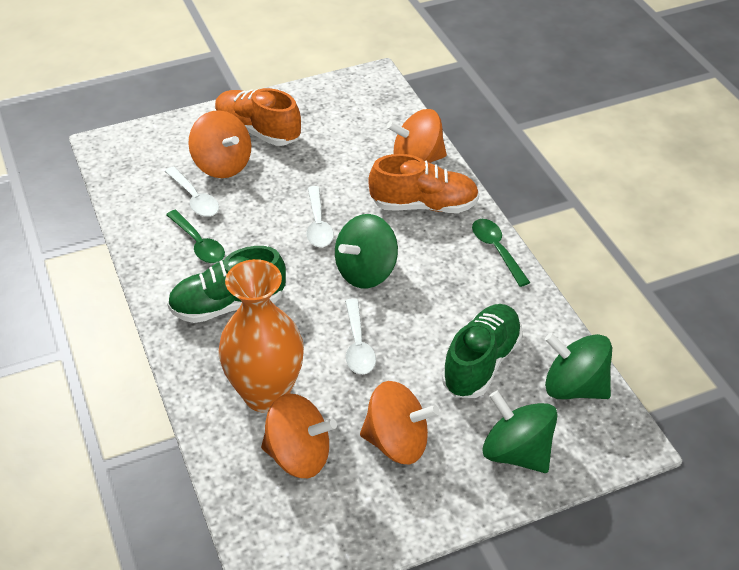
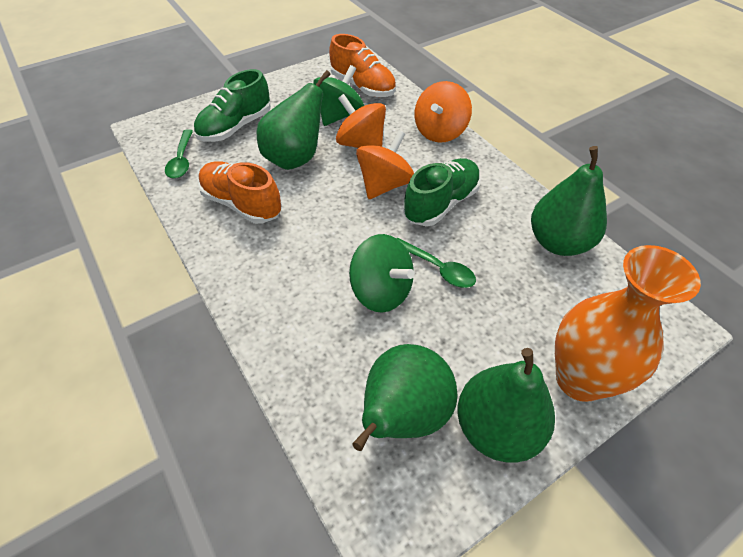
green pear: 0 -> 4
green spinning top: 3 -> 2
orange spinning top: 4 -> 3
white spoon: 3 -> 0

